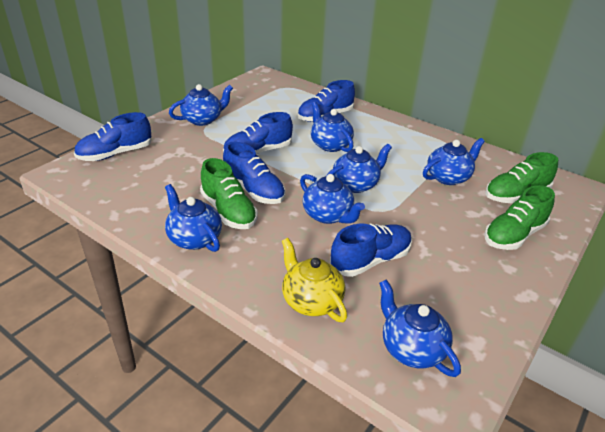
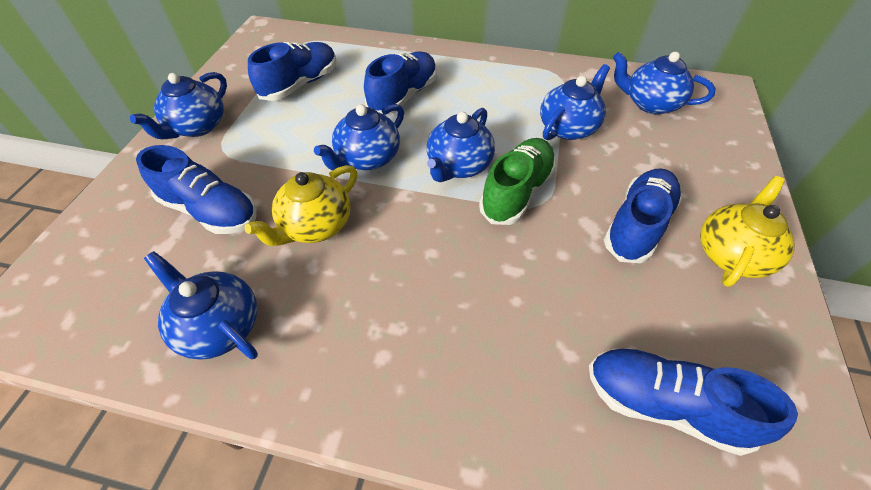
blue teapot: 7 -> 6
green shoe: 3 -> 1
yellow teapot: 1 -> 2

